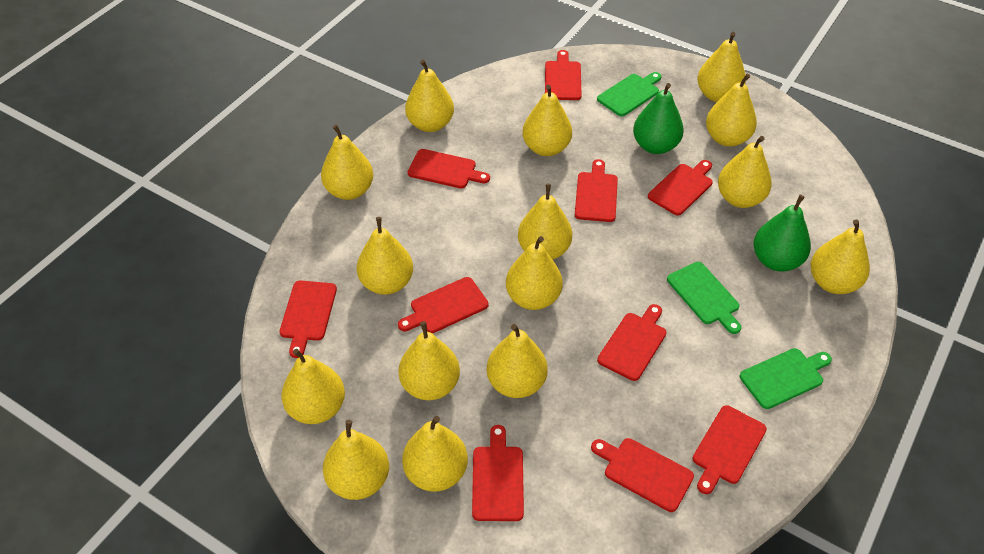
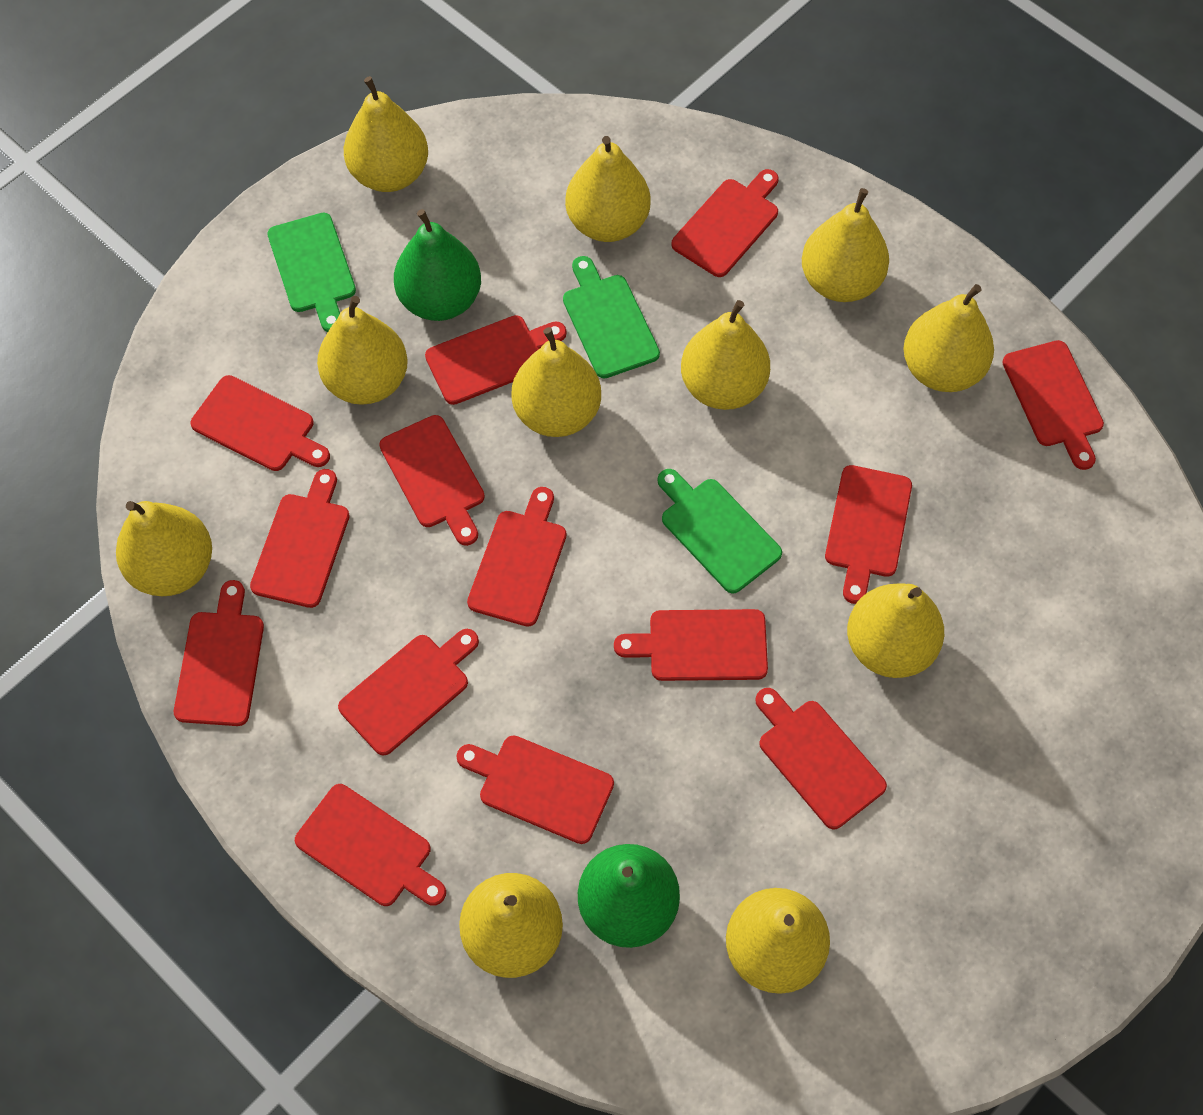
red cutting board: 10 -> 14
yellow pear: 15 -> 11

